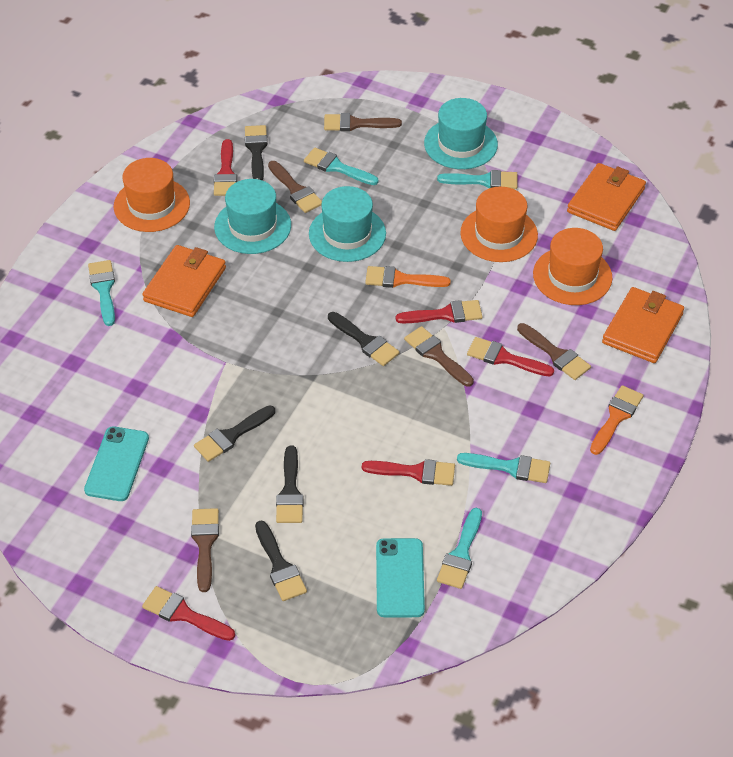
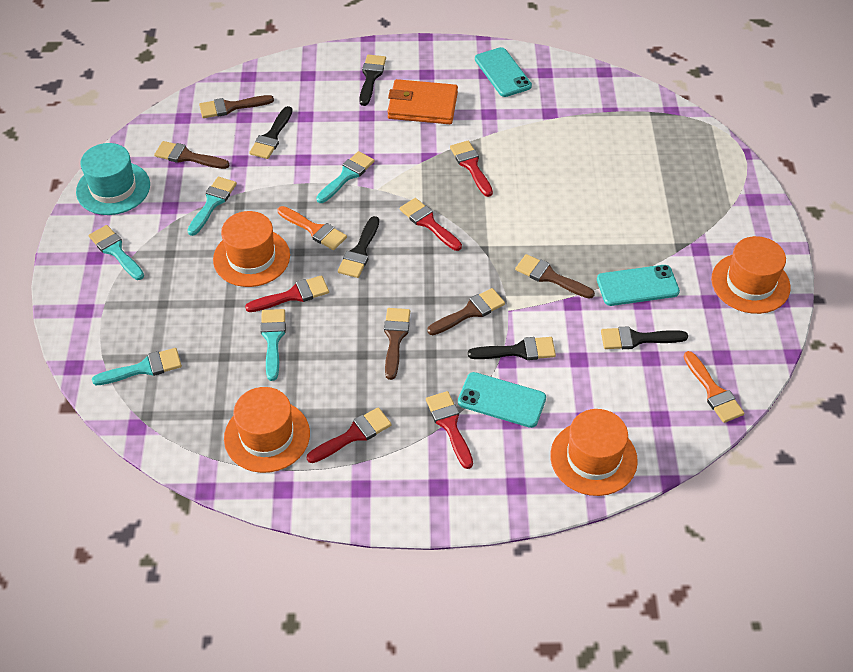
orange hat: 3 -> 4
orange wallet: 3 -> 1
turquoise hat: 3 -> 1
turquoise phone: 2 -> 3

